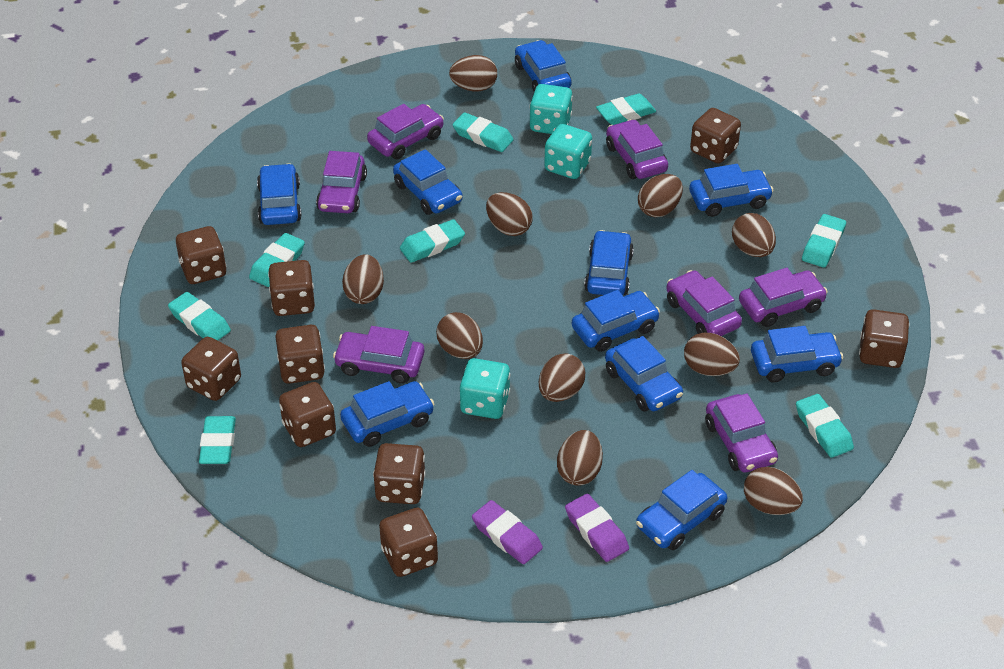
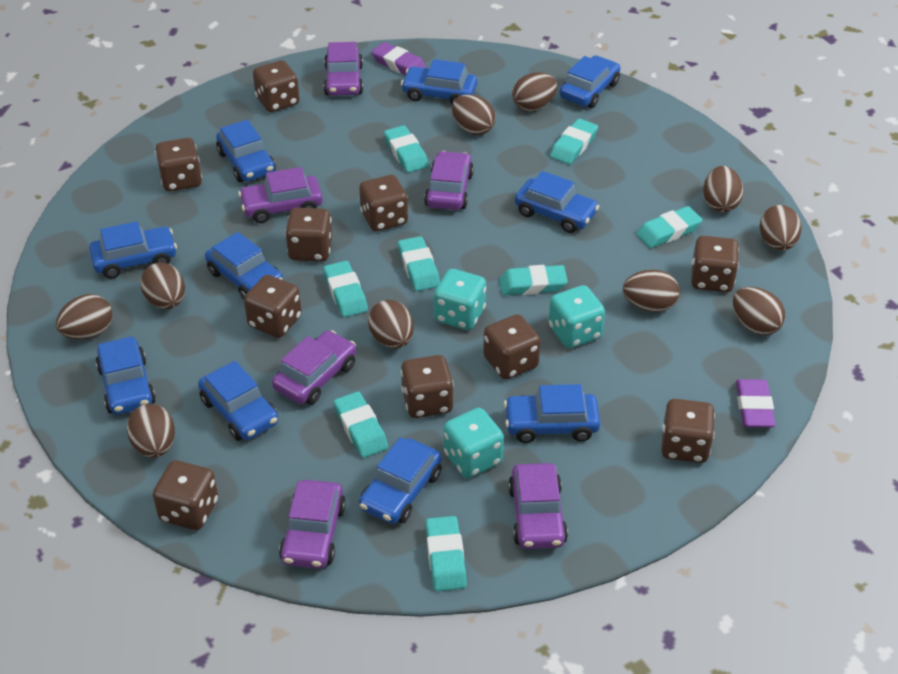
brown dice: 9 -> 10
purple car: 7 -> 6

